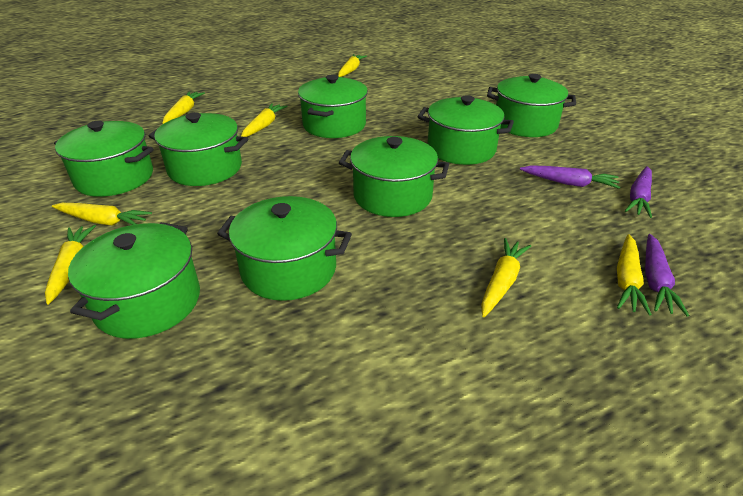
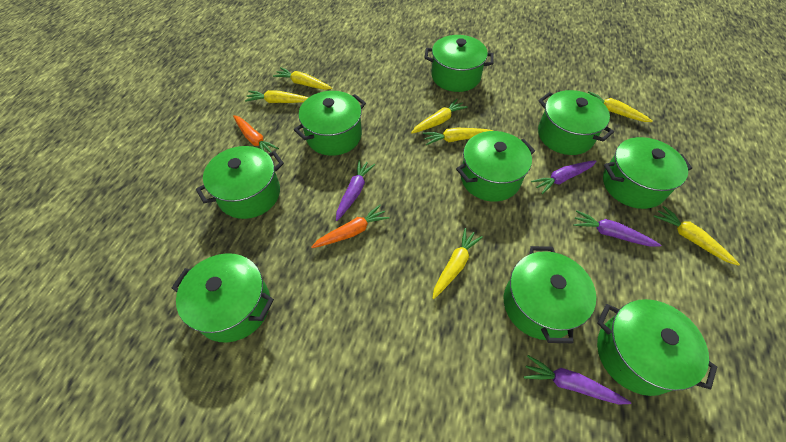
green pot: 8 -> 9
orange carrot: 0 -> 2
purple carrot: 3 -> 4

